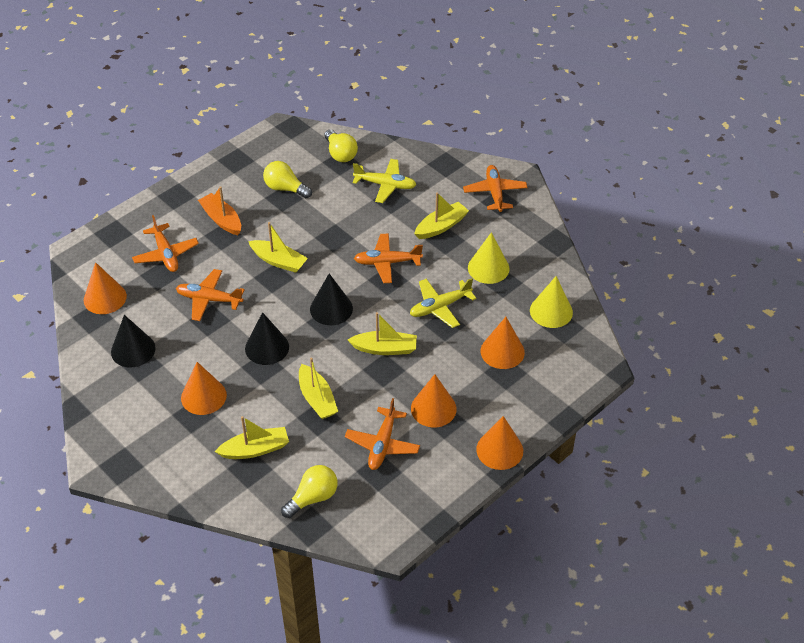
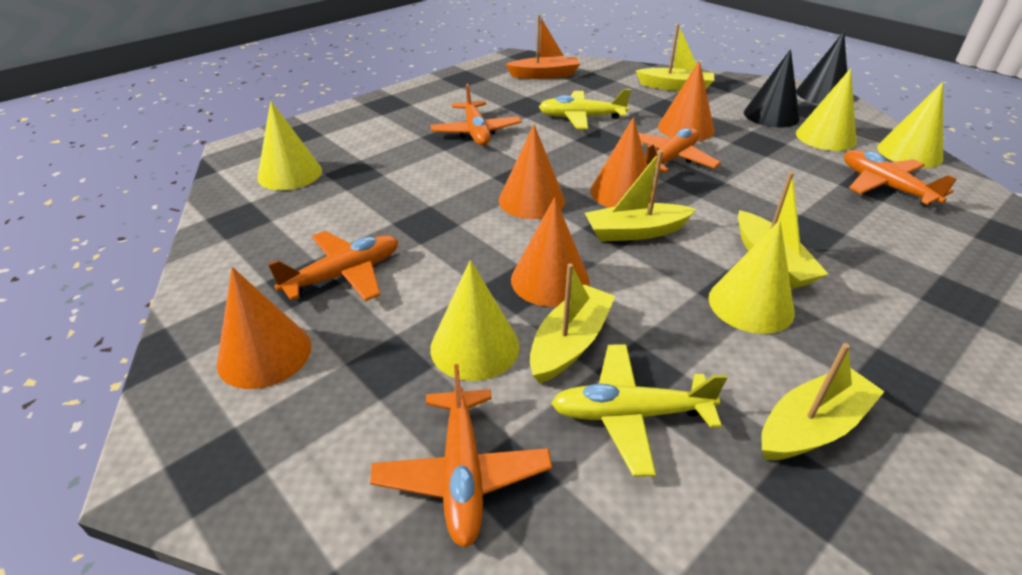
black cone: 3 -> 2
yellow cone: 2 -> 5
yellow light bulb: 3 -> 0

